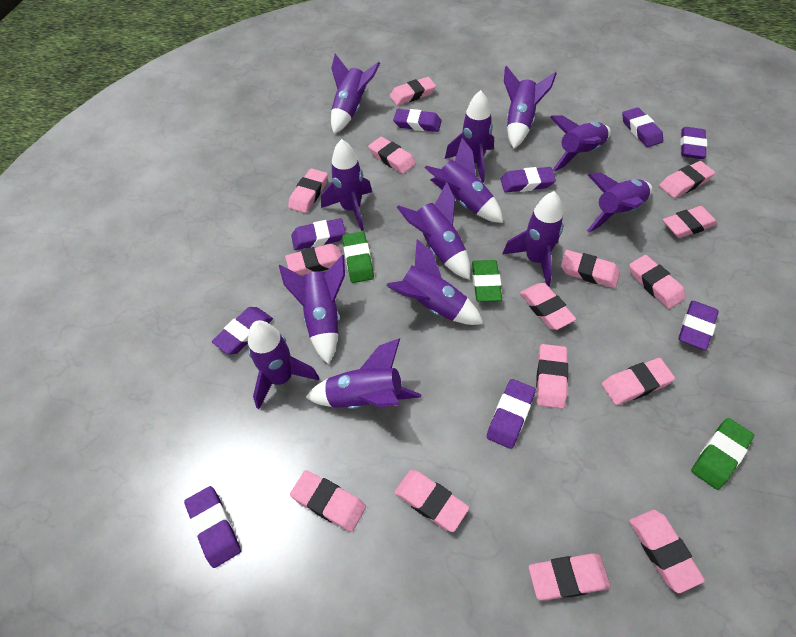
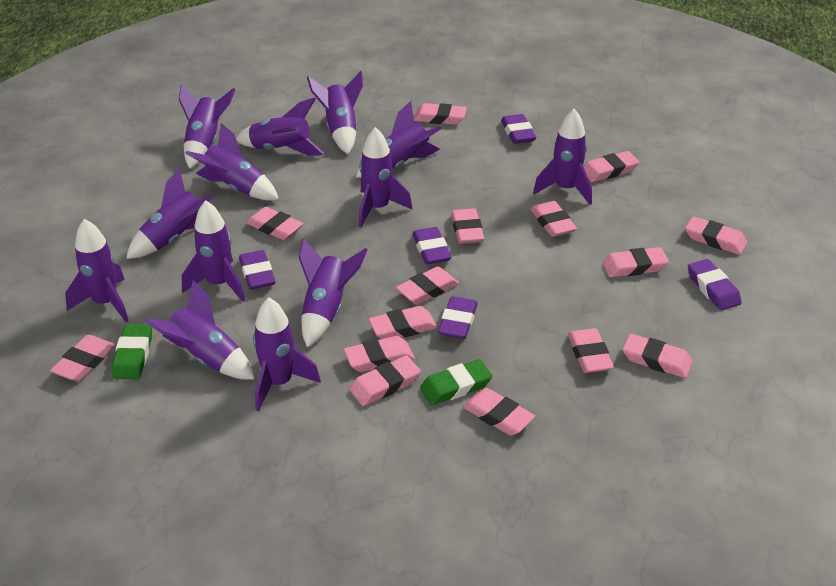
green eraser: 3 -> 2
purple eraser: 9 -> 5

